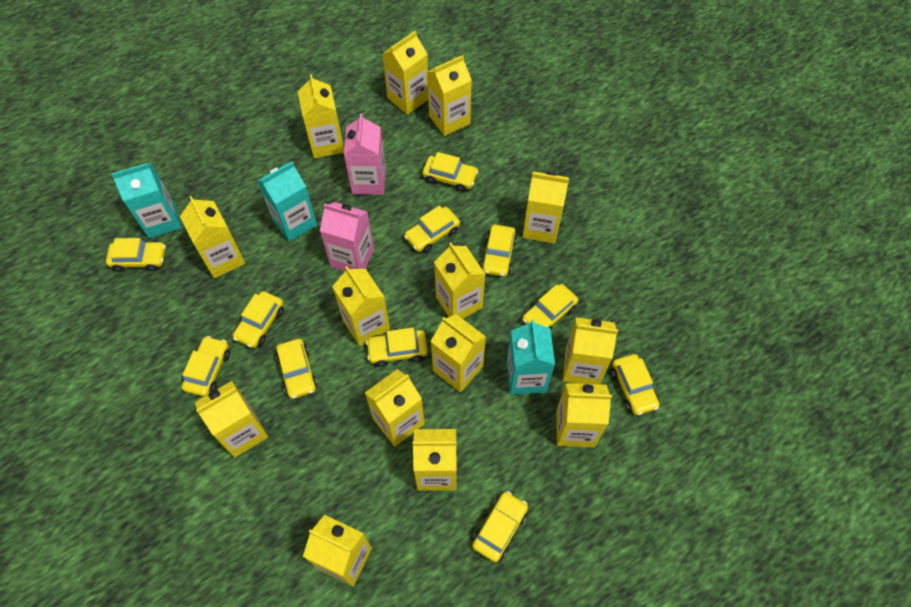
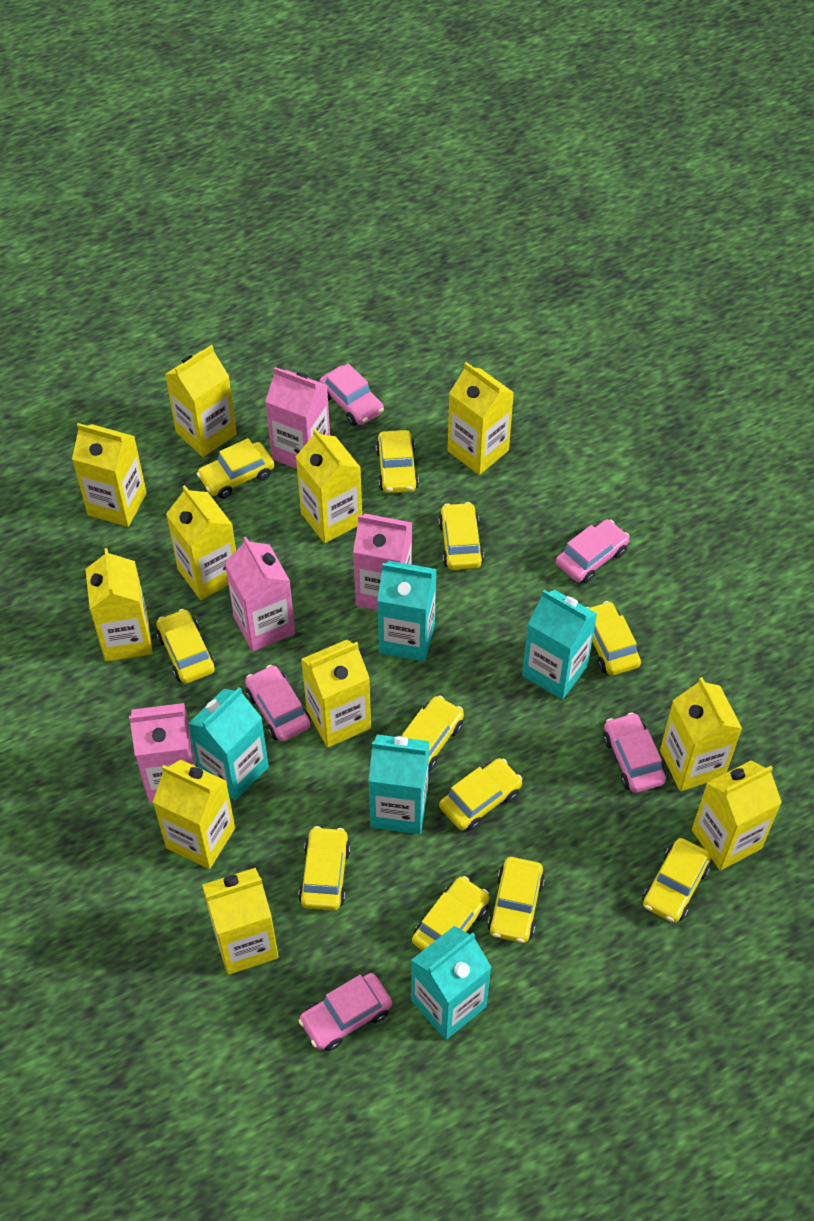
pink car: 0 -> 5
pink carton: 2 -> 4
turquoise carton: 3 -> 5
yellow carton: 14 -> 11

